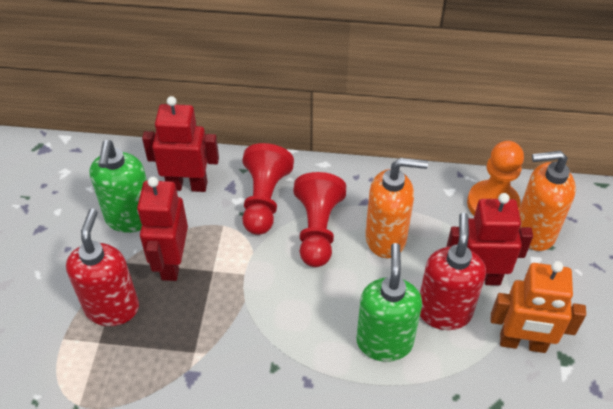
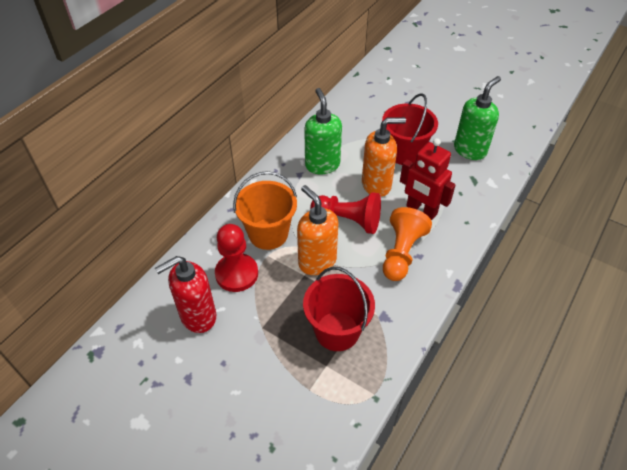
orange bucket: 0 -> 1
orange robot: 1 -> 0
red bucket: 0 -> 2
red robot: 3 -> 1
red soap dispenser: 2 -> 1

